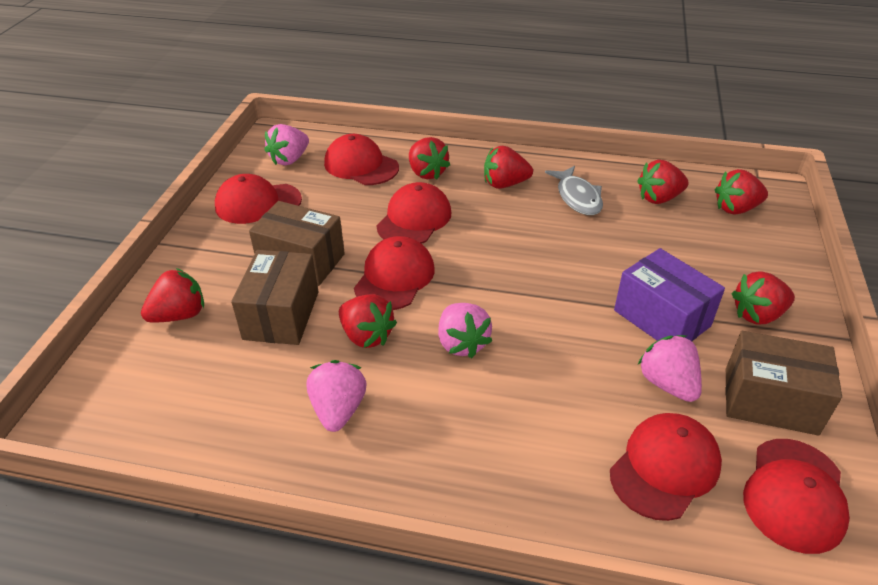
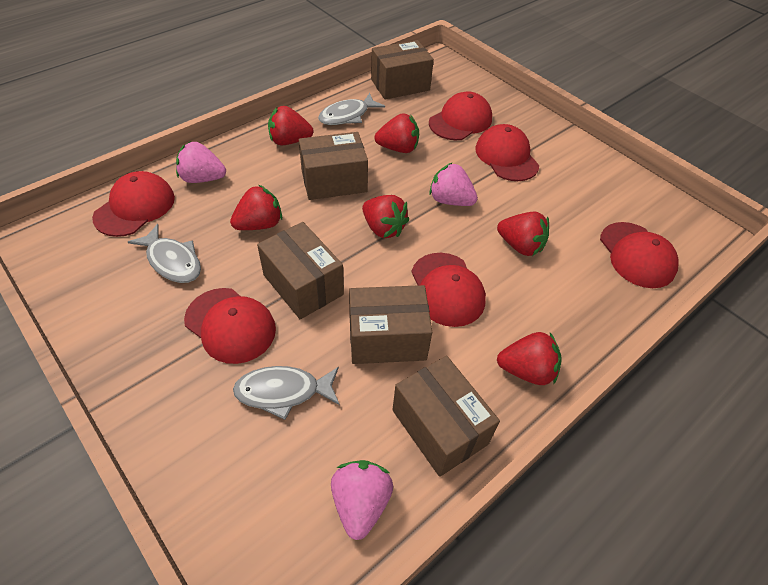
brown box: 3 -> 5
grey fish: 1 -> 3
pink strawberry: 4 -> 3
purple box: 1 -> 0
red strawberry: 7 -> 6

